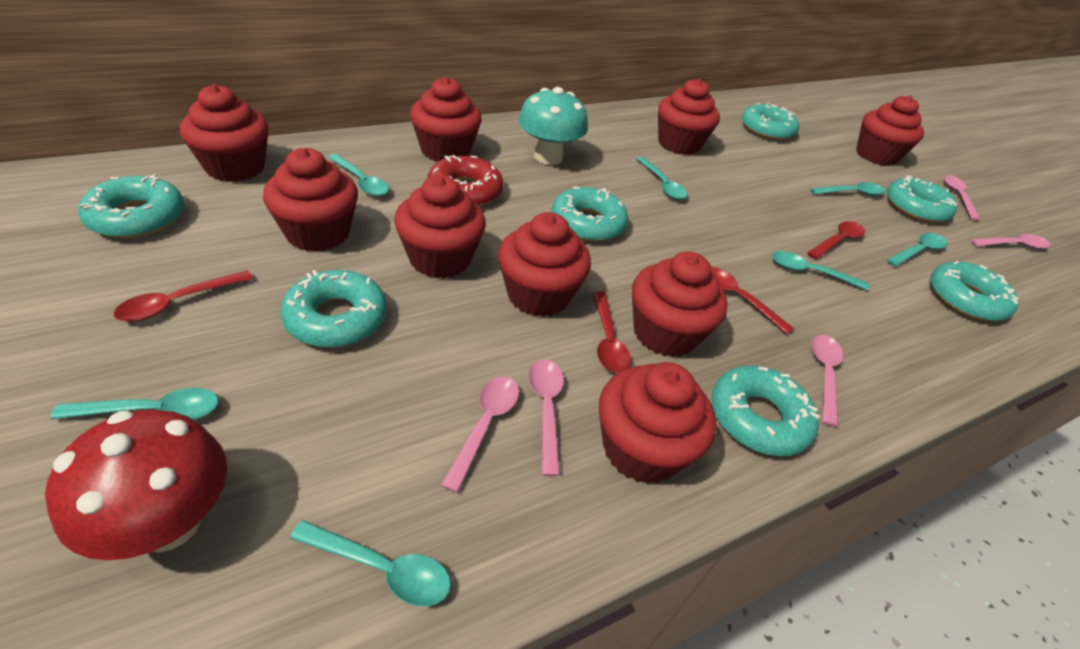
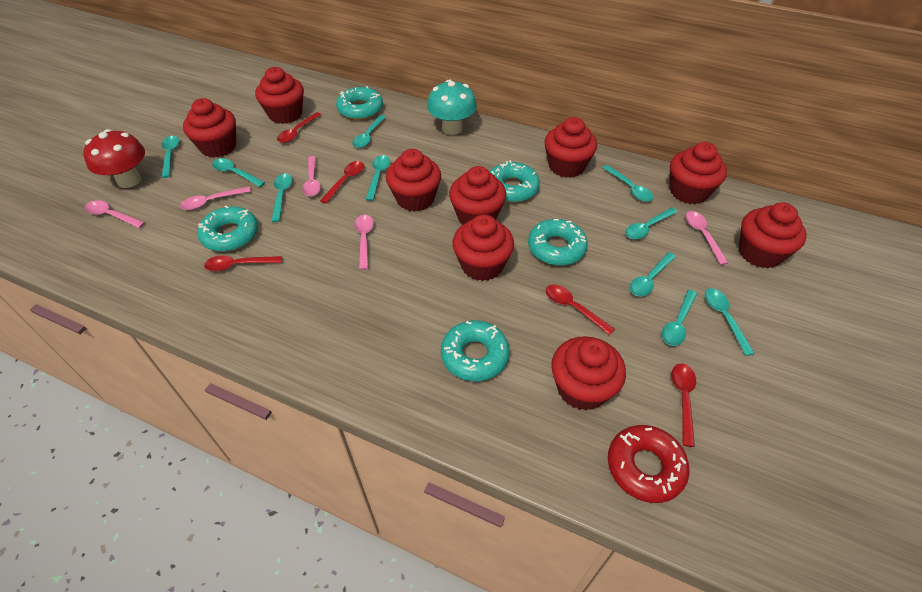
red spoon: 4 -> 5
turquoise donut: 7 -> 5
turquoise spoon: 7 -> 10

